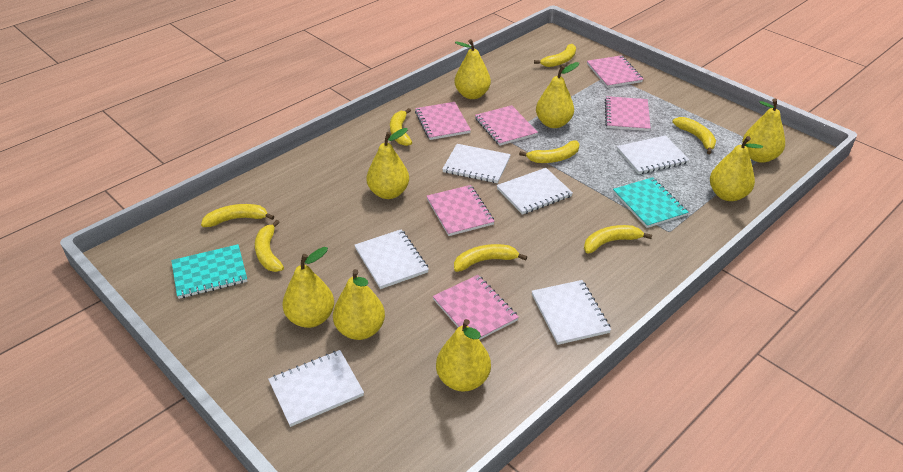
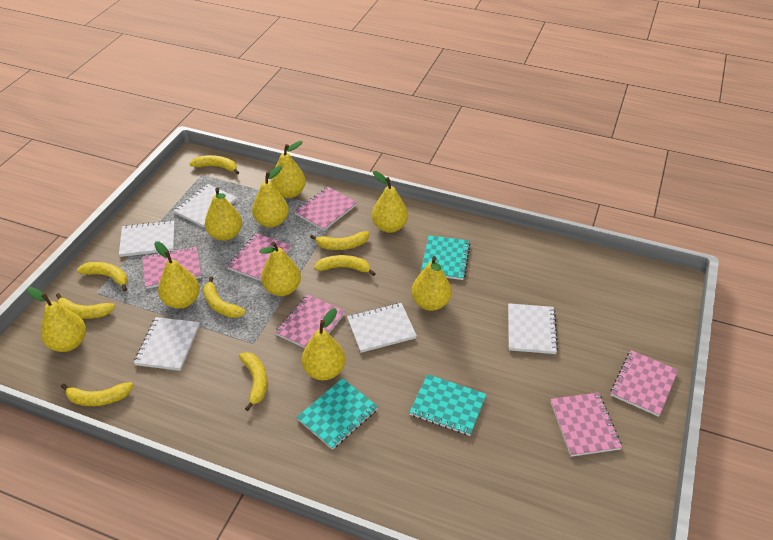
turquoise notebook: 2 -> 3
white notebook: 6 -> 5
yellow pear: 8 -> 9

